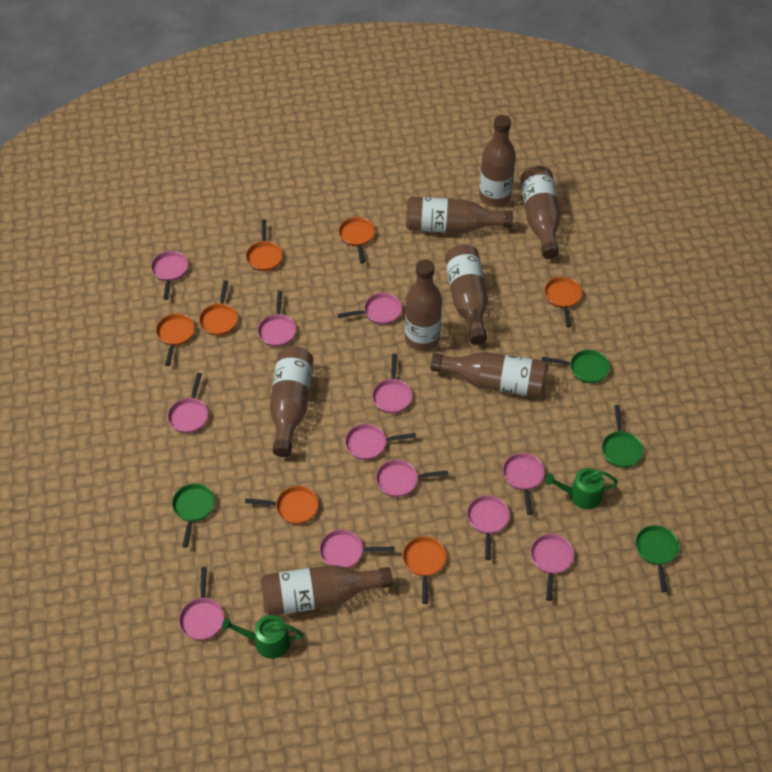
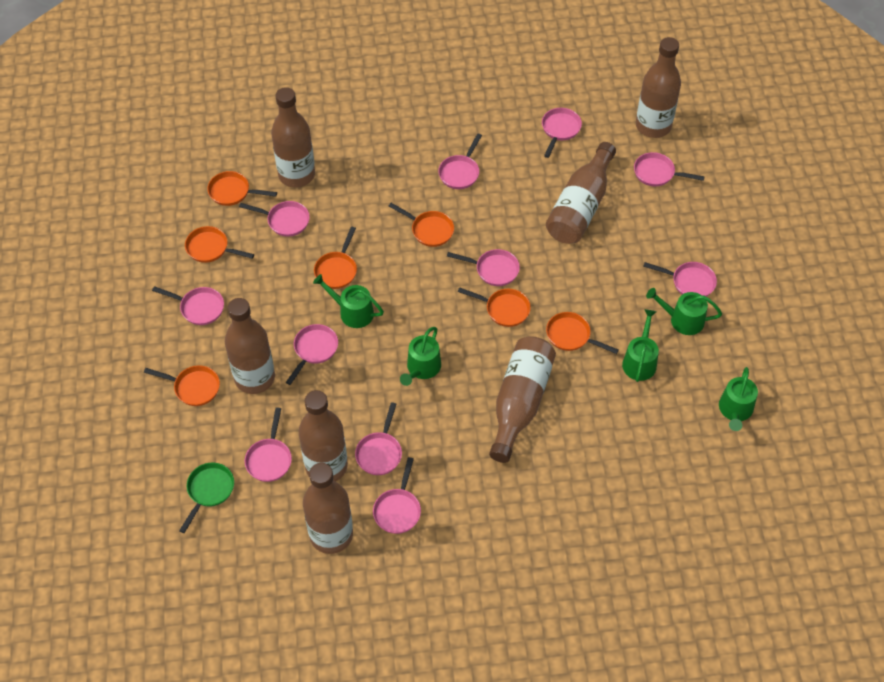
brown bottle: 8 -> 7
green pan: 4 -> 1
green watering can: 2 -> 5
pink pan: 12 -> 11

